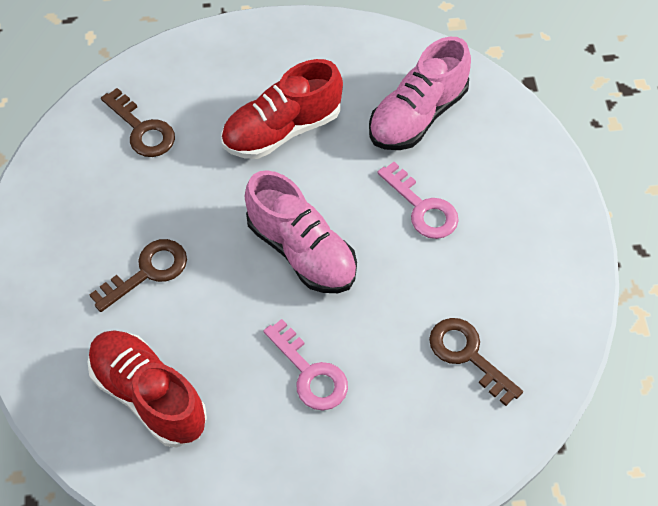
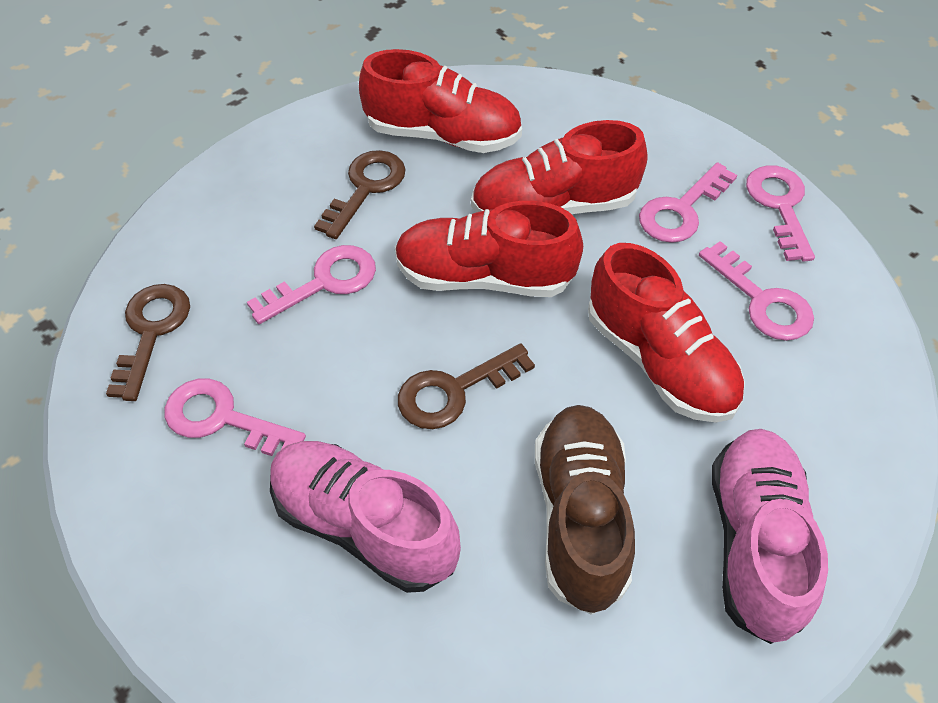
brown shoe: 0 -> 1
pink key: 2 -> 5
red shoe: 2 -> 4

